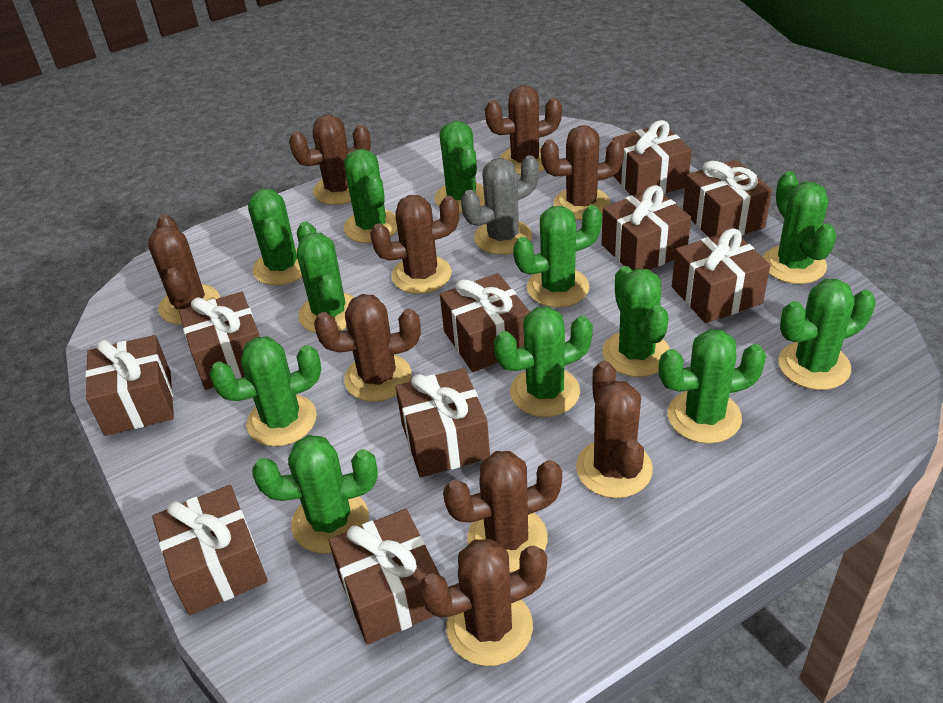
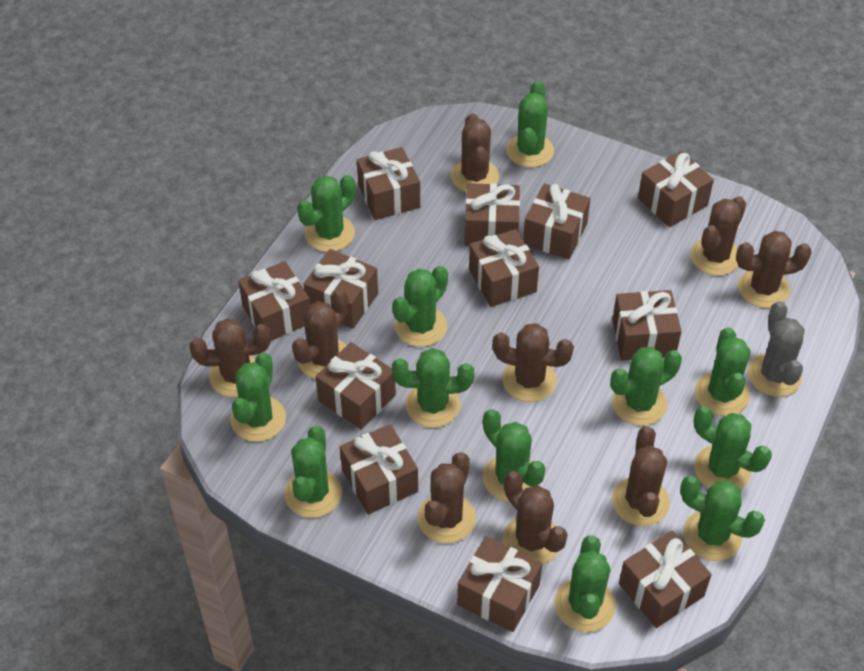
brown gift: 10 -> 12

